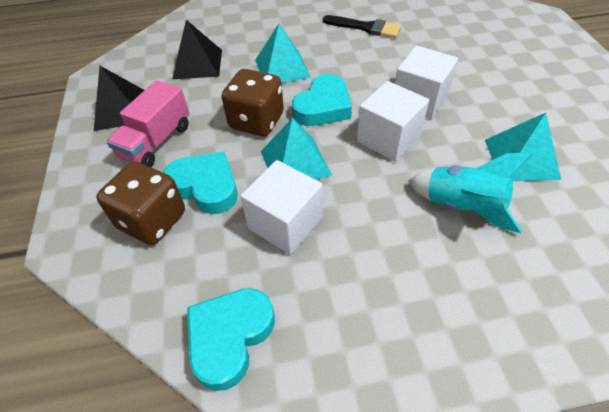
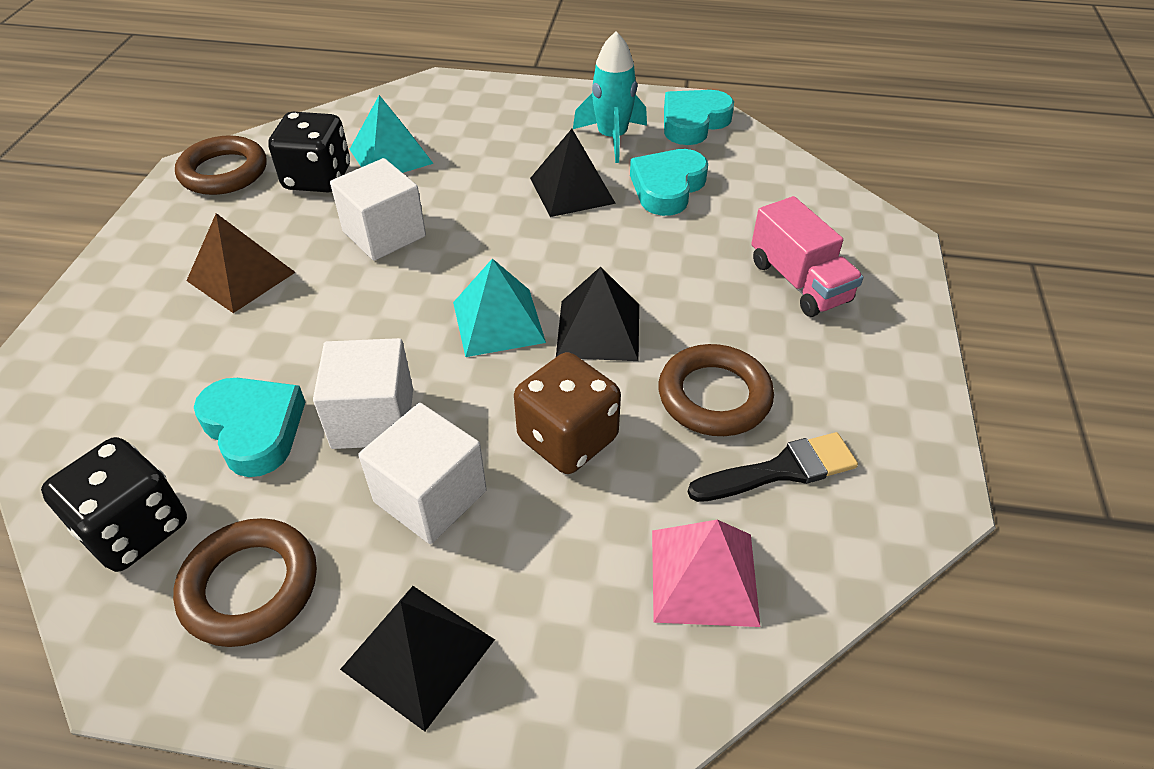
black dice: 0 -> 2
black pyramid: 2 -> 3
brown dice: 2 -> 1
brown pyramid: 0 -> 1
brown ring: 0 -> 3
pink pyramid: 0 -> 1
turquoise pyramid: 3 -> 2

